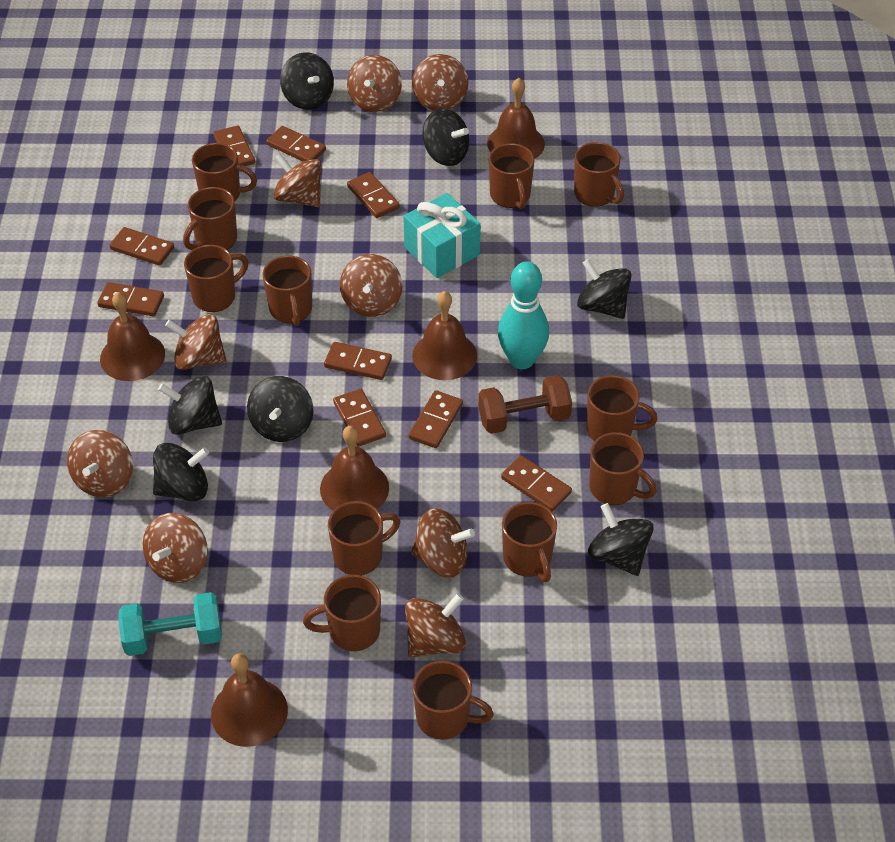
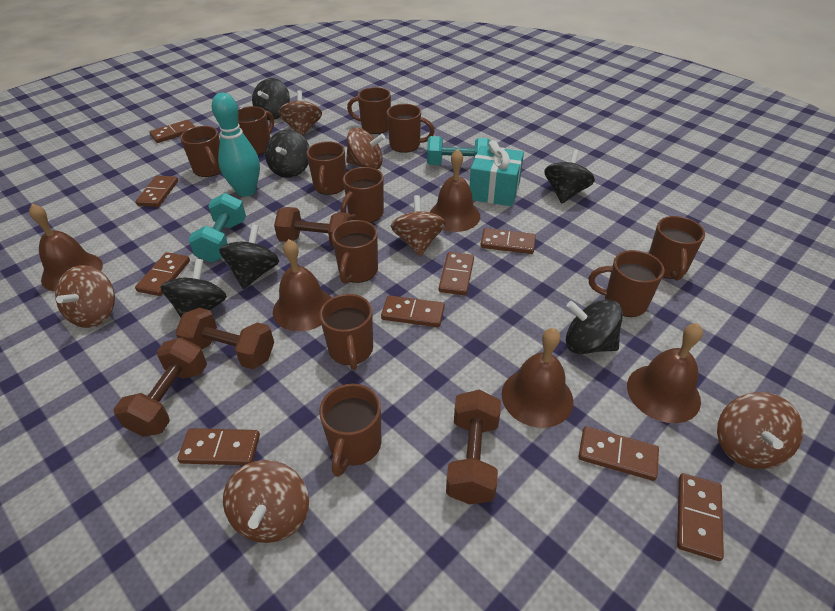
black spinning top: 7 -> 6
brown dumbbell: 1 -> 4
brown mug: 12 -> 11
brown spinning top: 9 -> 6
turquoise dumbbell: 1 -> 2

